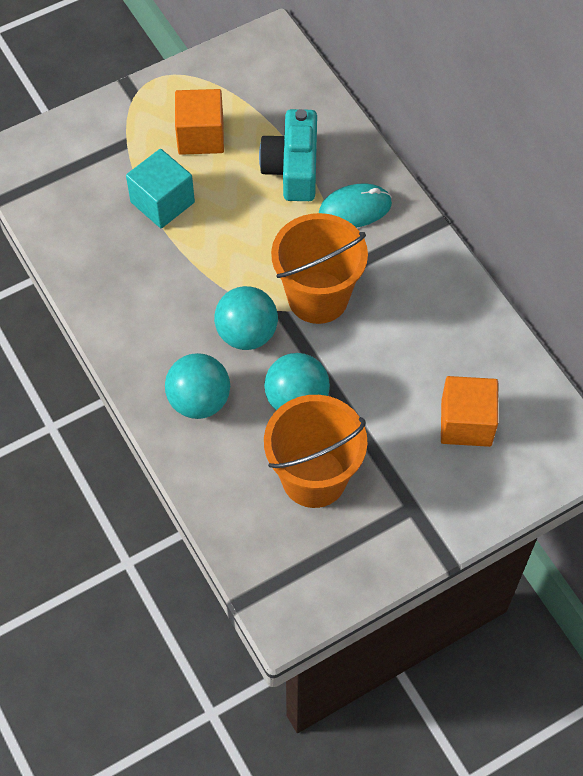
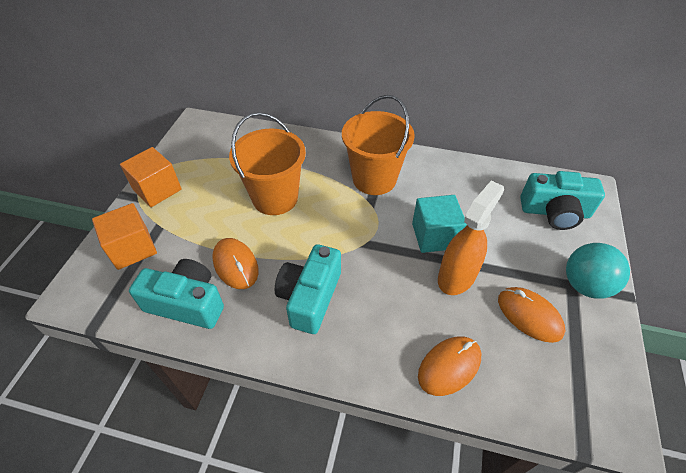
orange mouse: 0 -> 3
orange spray bottle: 0 -> 1
turquoise ball: 3 -> 1
turquoise camera: 1 -> 3
turquoise mouse: 1 -> 0

